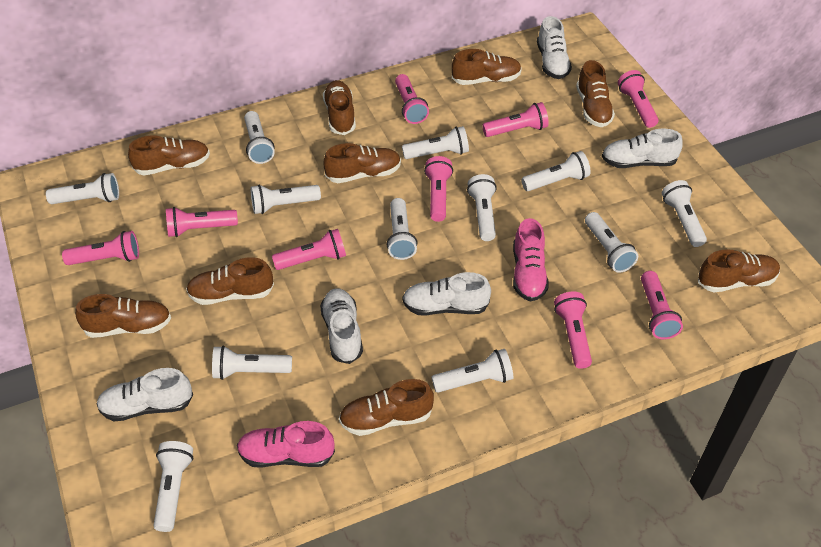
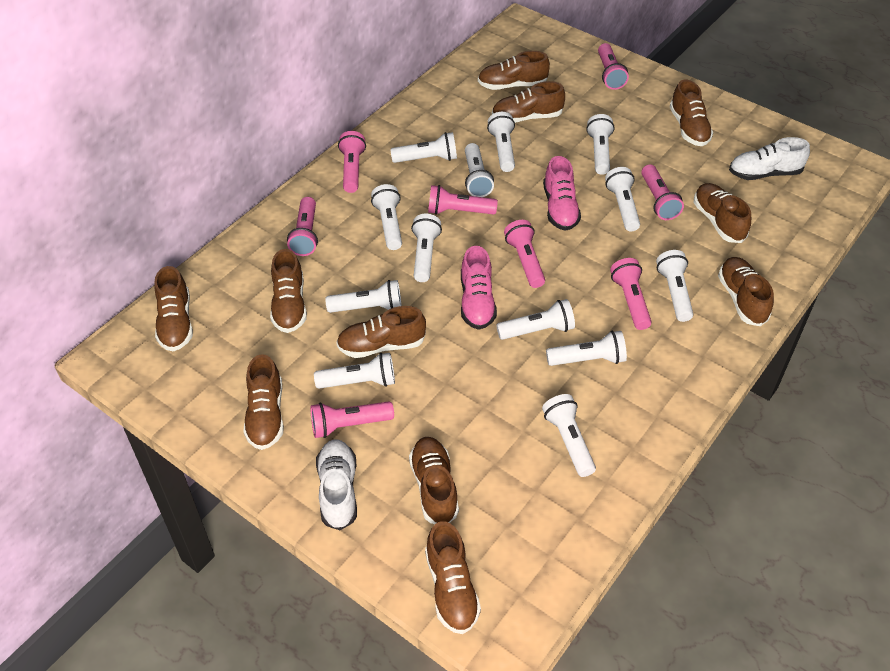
brown shoe: 9 -> 11
pink flashlight: 9 -> 8
white flashlight: 12 -> 13
white shoe: 5 -> 2

